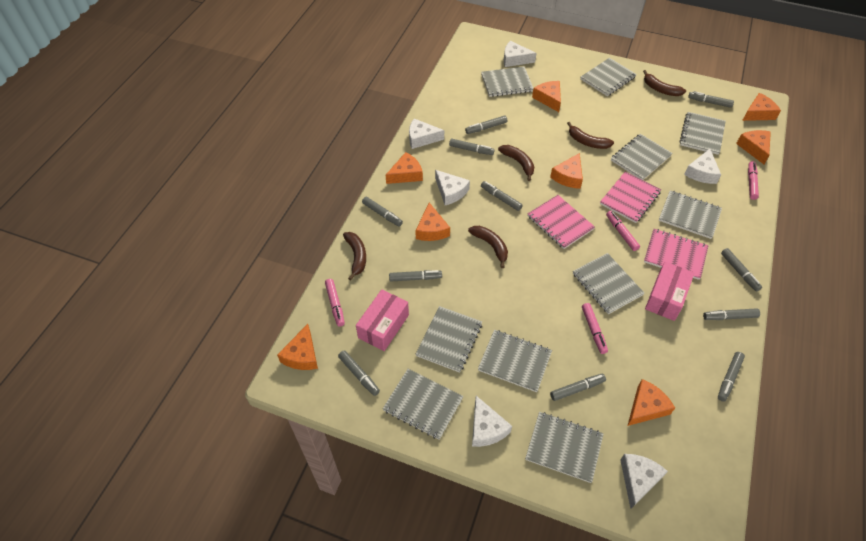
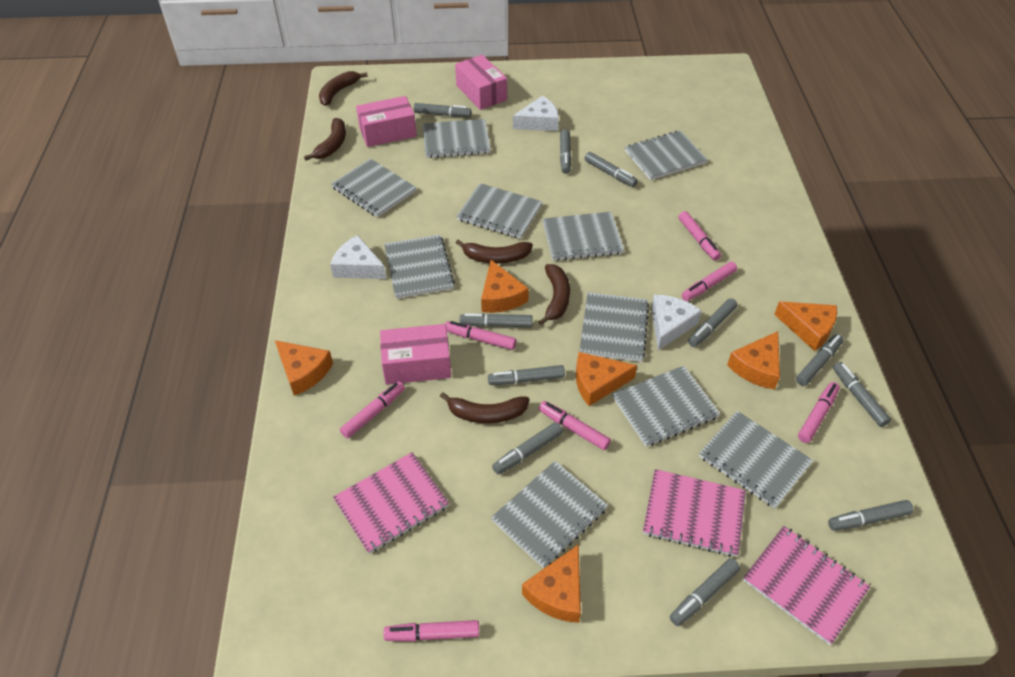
orange cheese: 8 -> 6
pink box: 2 -> 3
pink marker: 4 -> 7
white cheese: 6 -> 3

